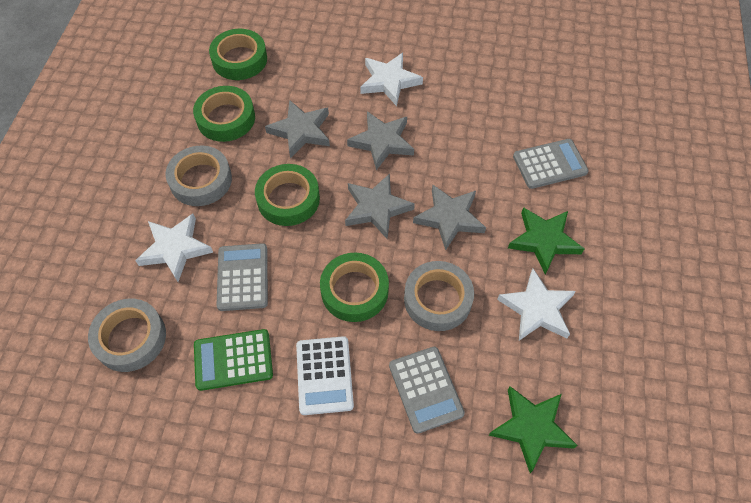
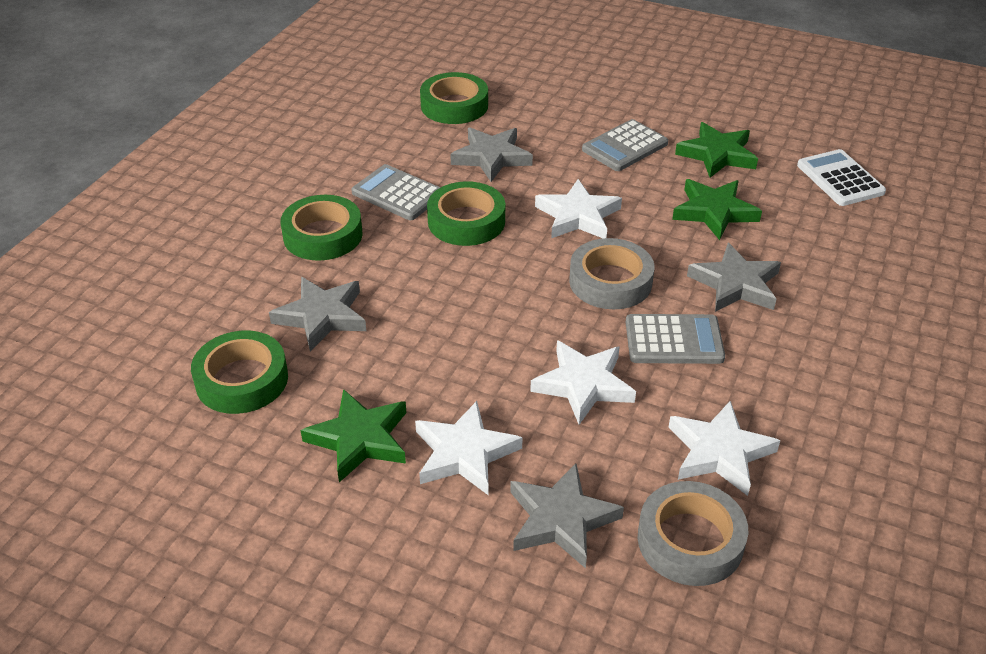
green calculator: 1 -> 0
green star: 2 -> 3
grey tape: 3 -> 2
white star: 3 -> 4

